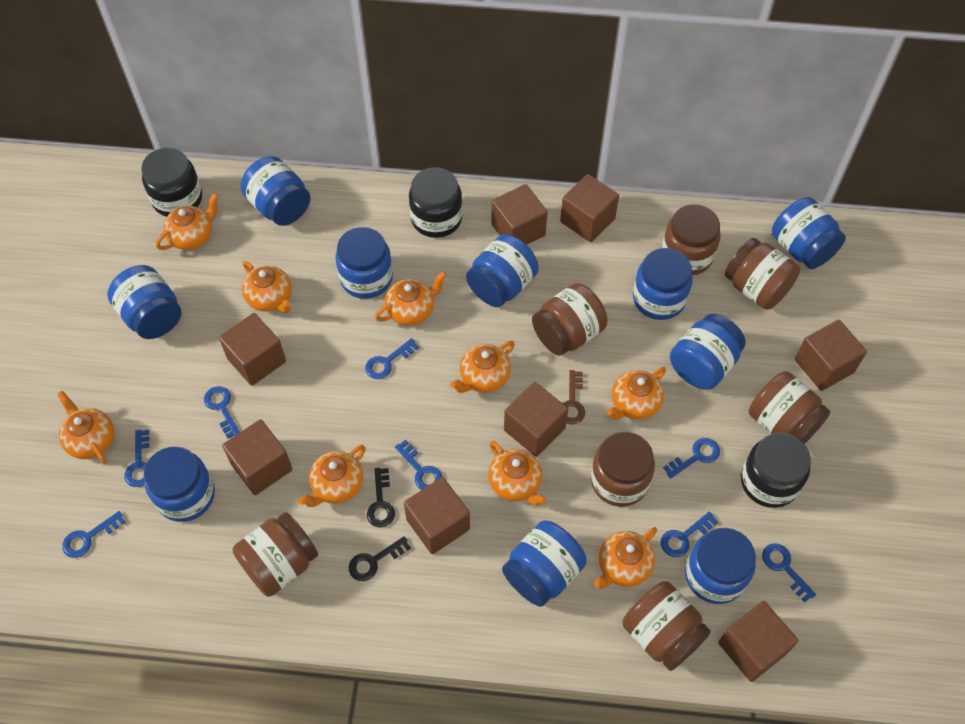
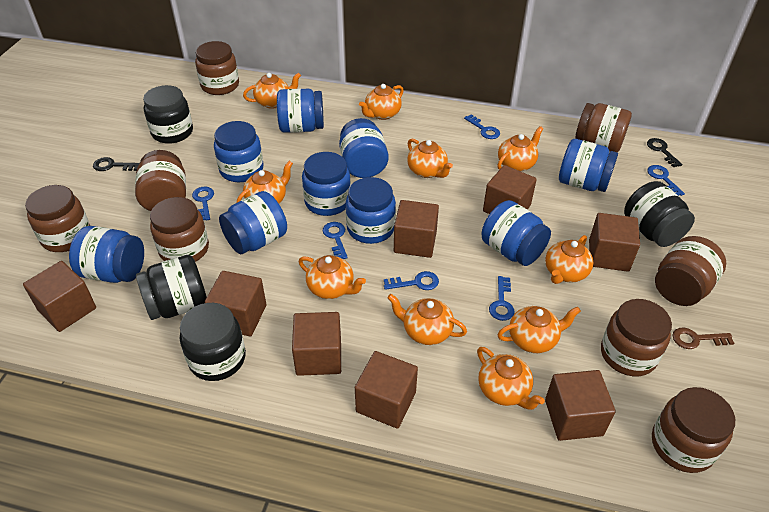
black jar: 3 -> 4
blue jar: 10 -> 9
blue key: 8 -> 6
brown jar: 7 -> 8
orange teapot: 9 -> 10

